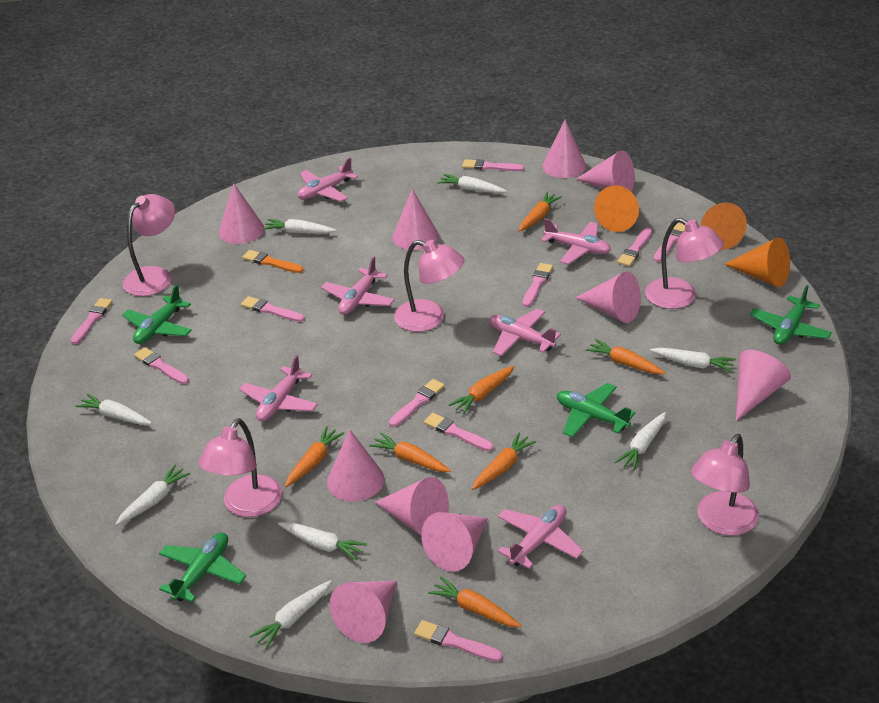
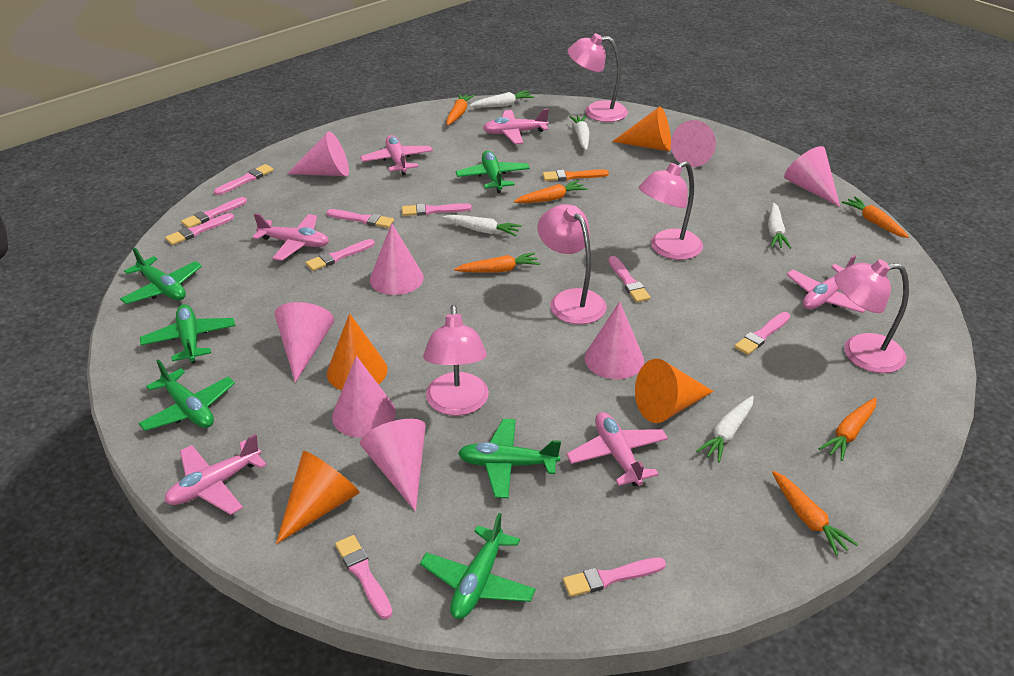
green plane: 4 -> 6
orange carrot: 7 -> 6
orange cone: 3 -> 4
pink cone: 10 -> 8
white carrot: 8 -> 5

